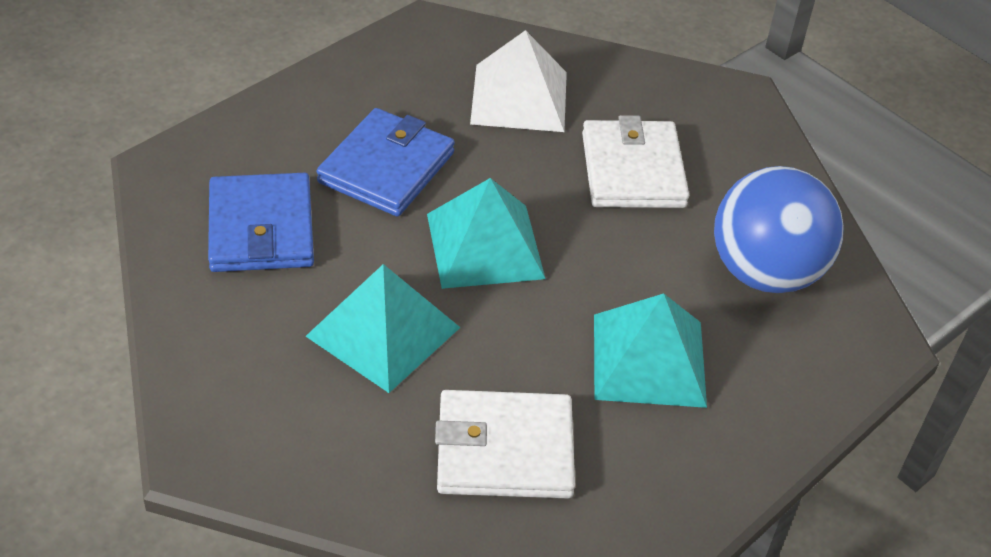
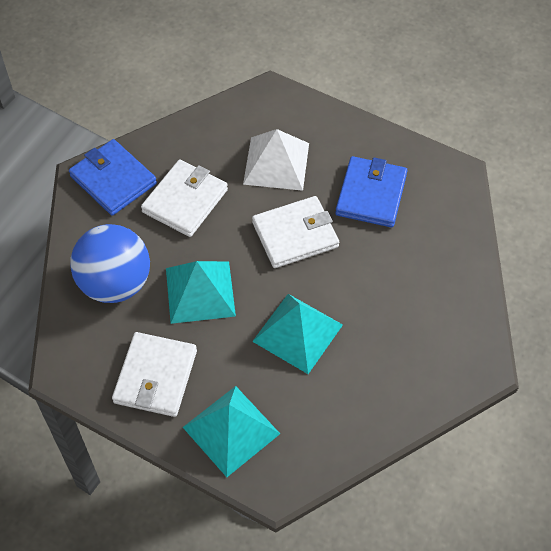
white wallet: 2 -> 3

